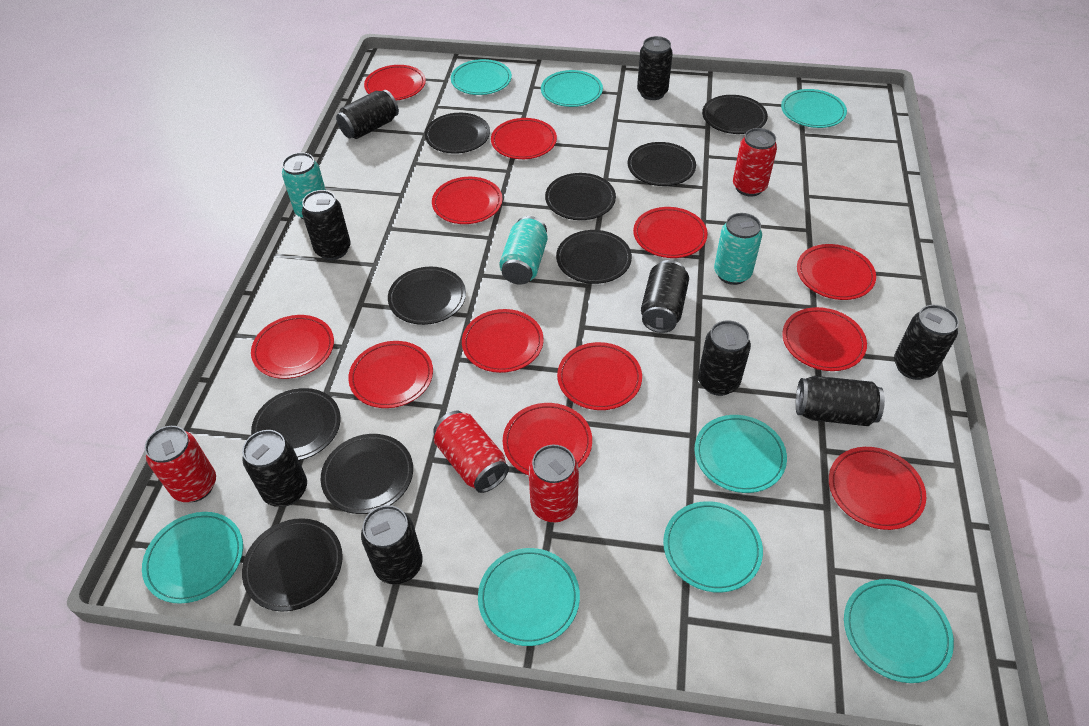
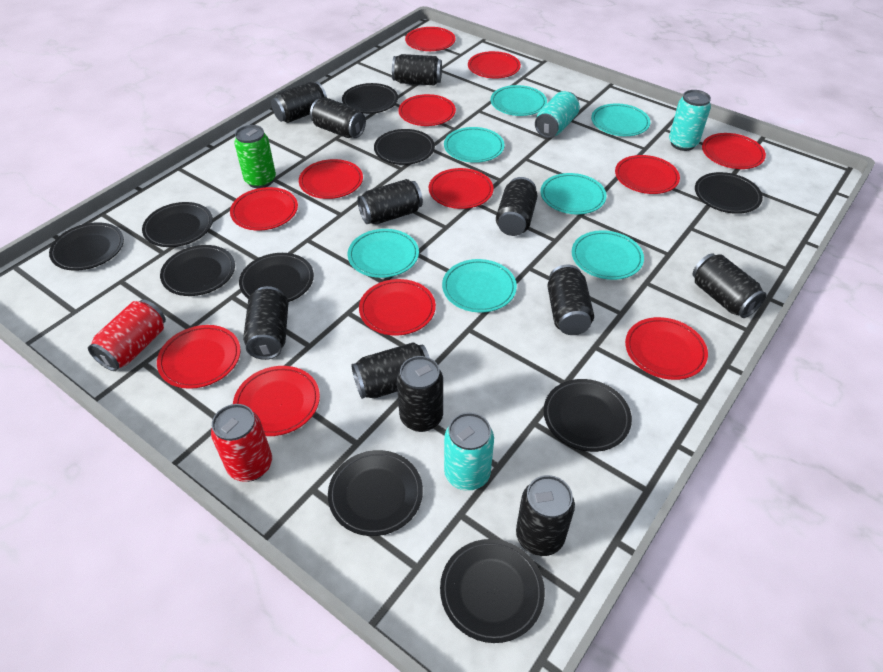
black can: 9 -> 11
black plate: 9 -> 10
green can: 0 -> 1
red can: 4 -> 2
turquoise plate: 8 -> 7

